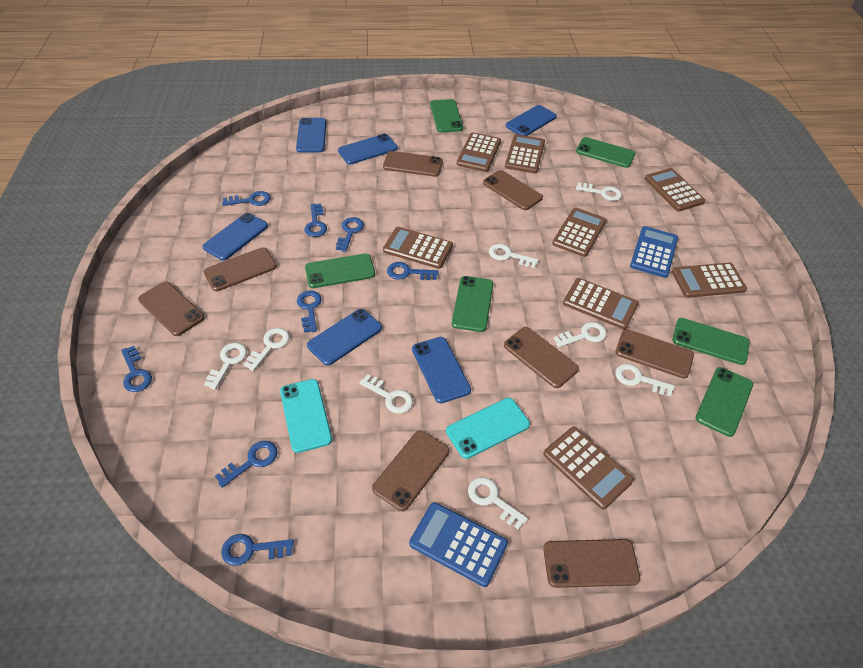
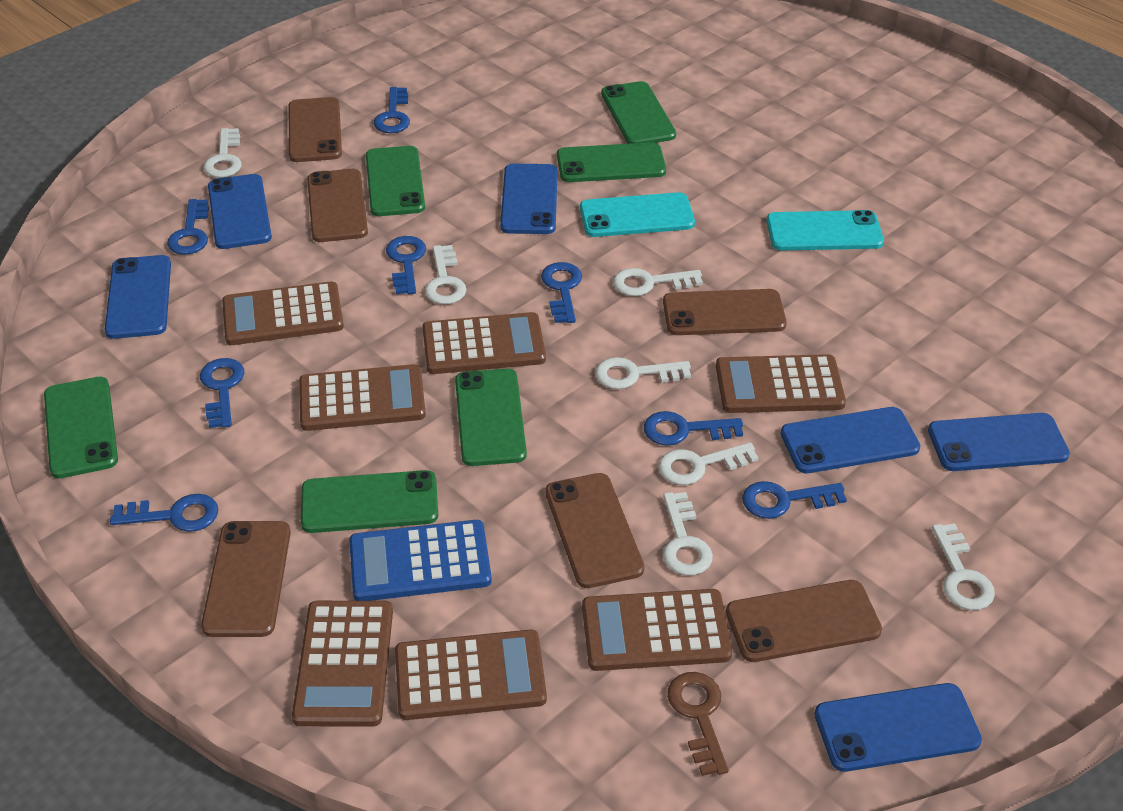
blue calculator: 2 -> 1
brown calculator: 8 -> 7
brown key: 0 -> 1
brown phone: 8 -> 6
white key: 8 -> 7

